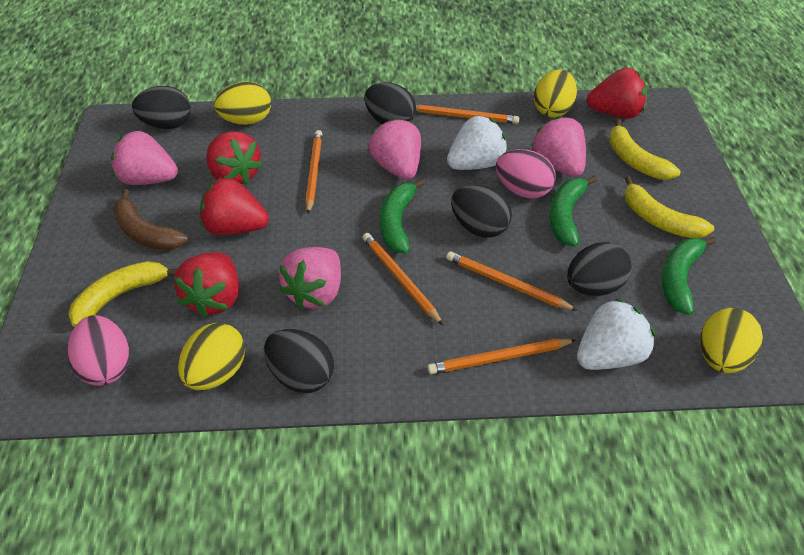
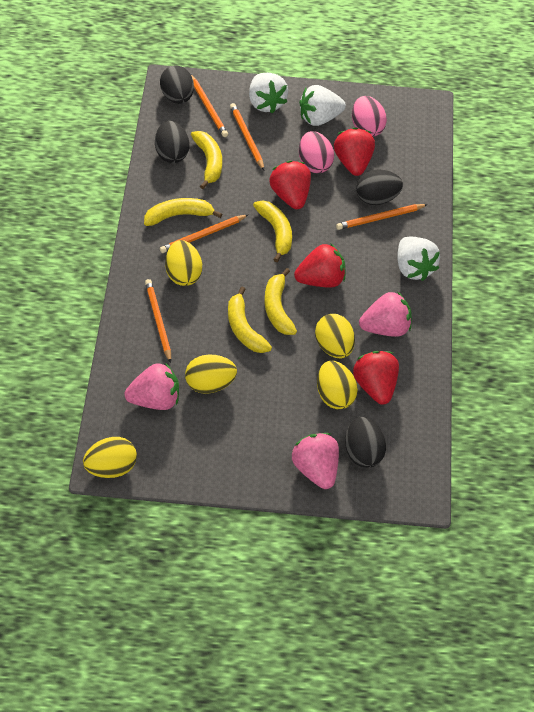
black egg: 5 -> 4
brown banana: 1 -> 0
green banana: 3 -> 0
pink strawberry: 4 -> 3
white strawberry: 2 -> 3
yellow banana: 3 -> 5
yellow egg: 4 -> 5

